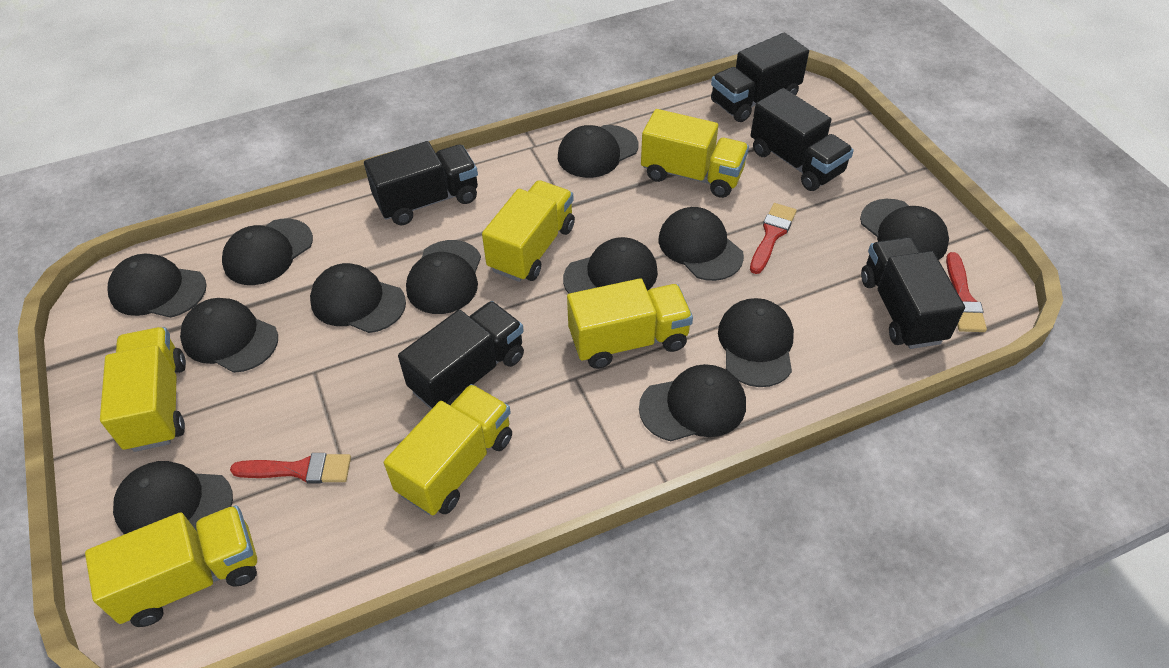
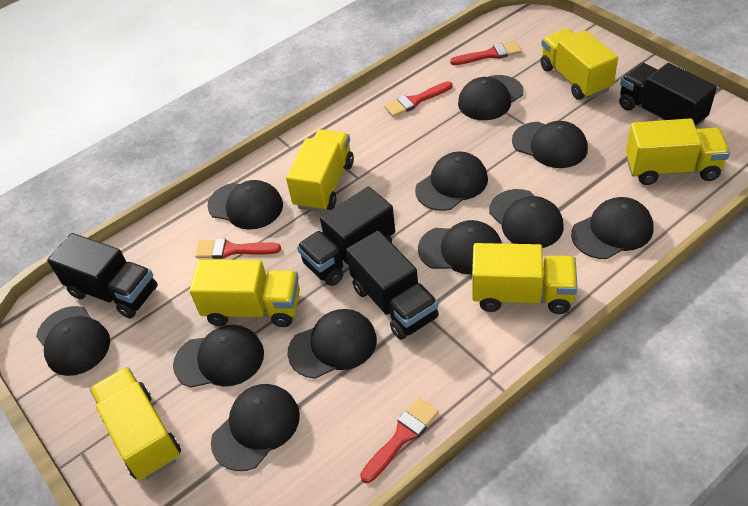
black cap: 12 -> 11
black truck: 5 -> 4
red brush: 3 -> 4

